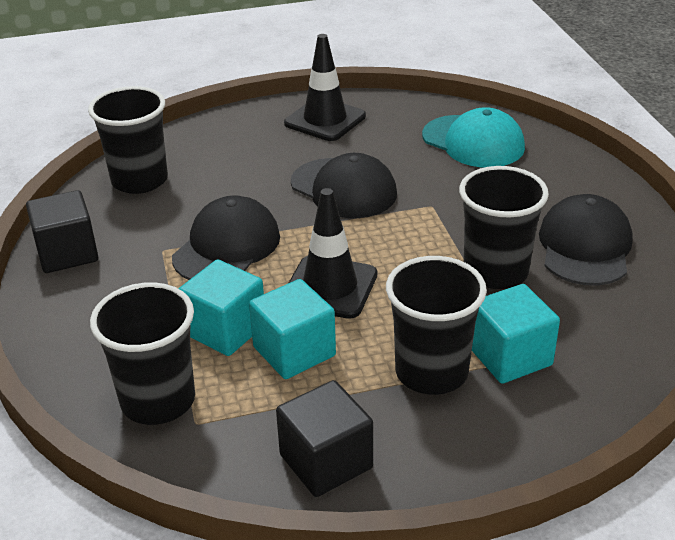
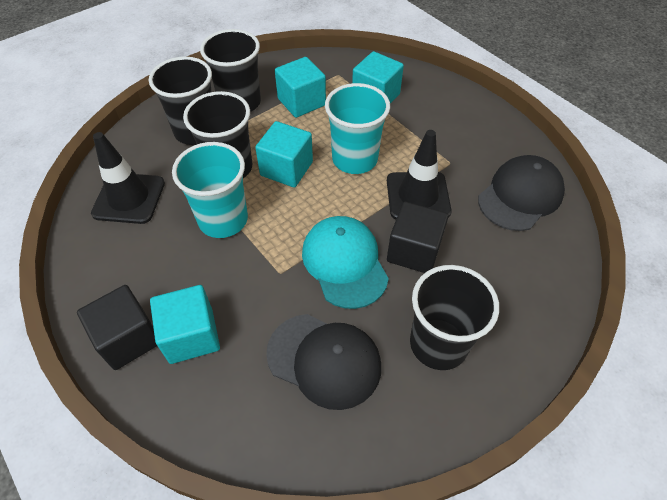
black cap: 3 -> 2
turquoise cube: 3 -> 4
turquoise cup: 0 -> 2

